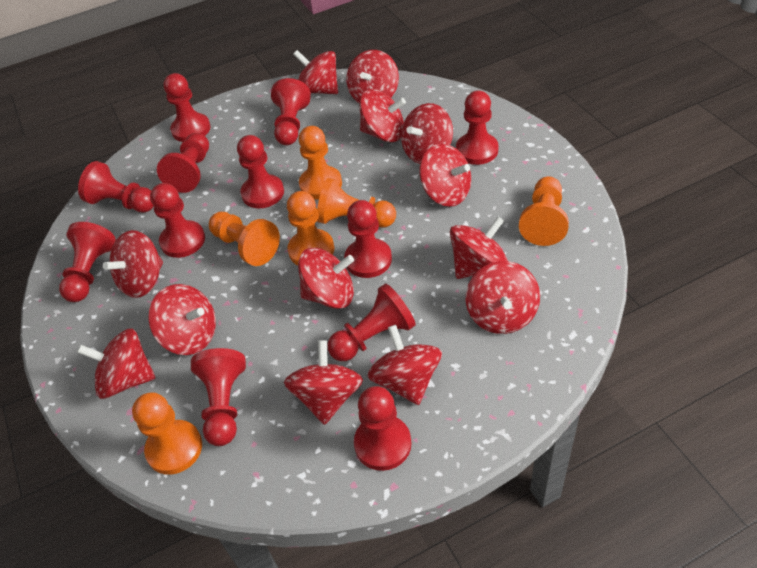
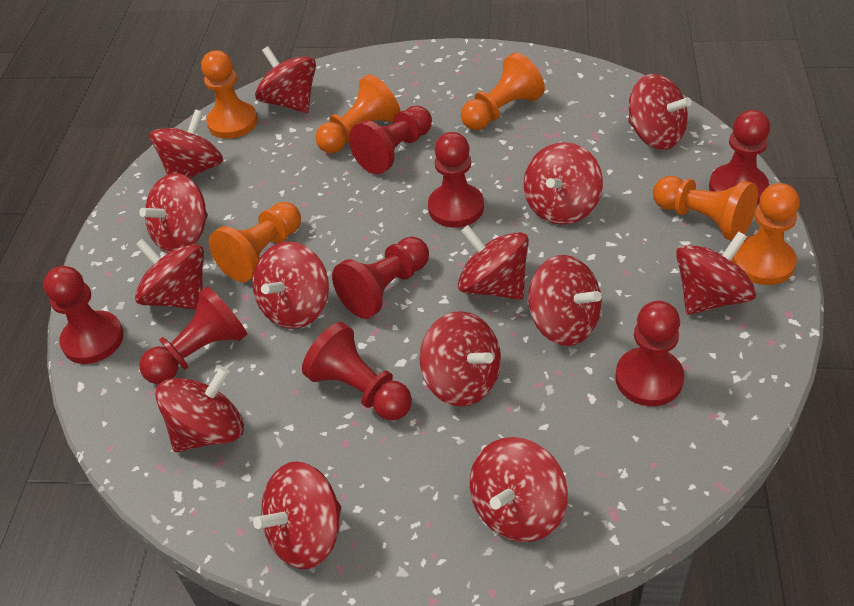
red pawn: 12 -> 8
red spinning top: 13 -> 14

